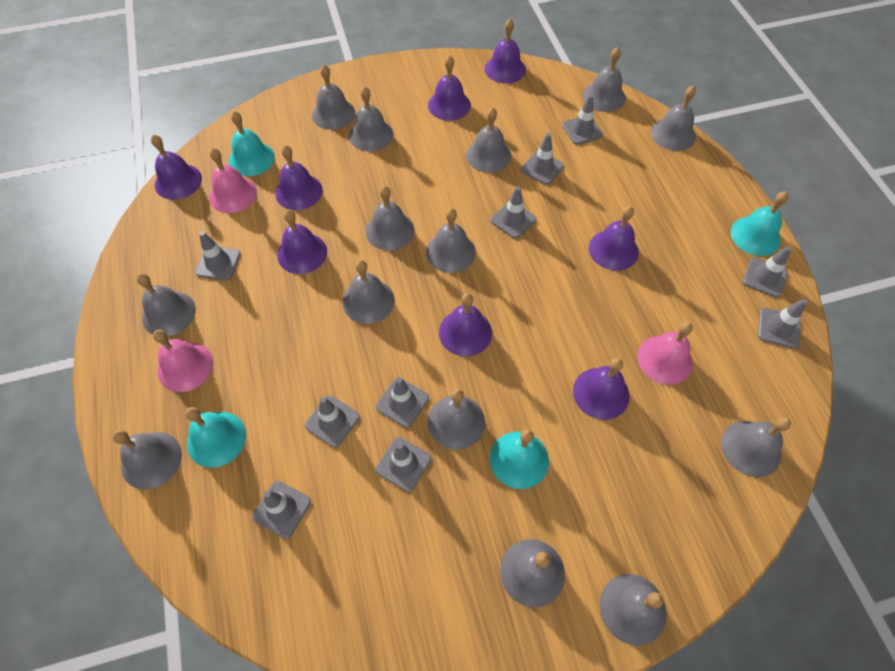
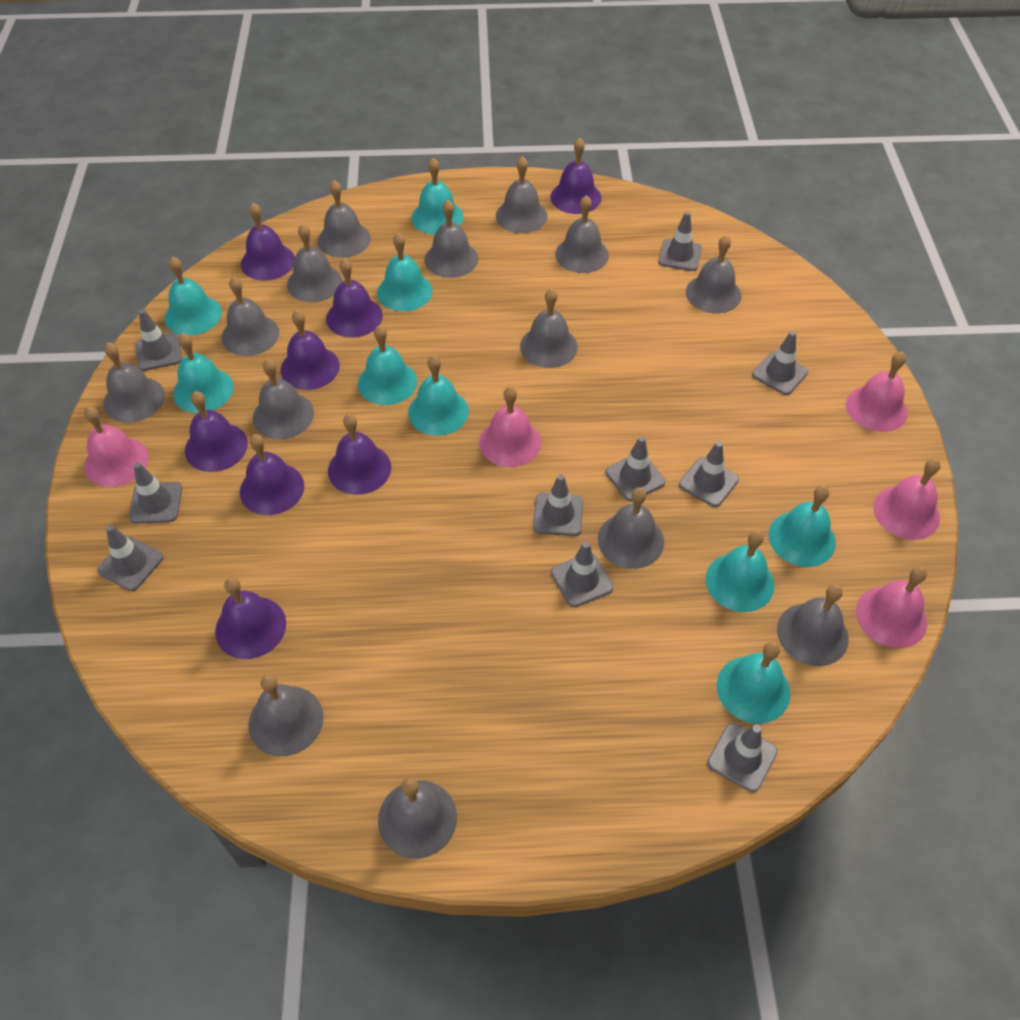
pink bell: 3 -> 5
turquoise bell: 4 -> 9

